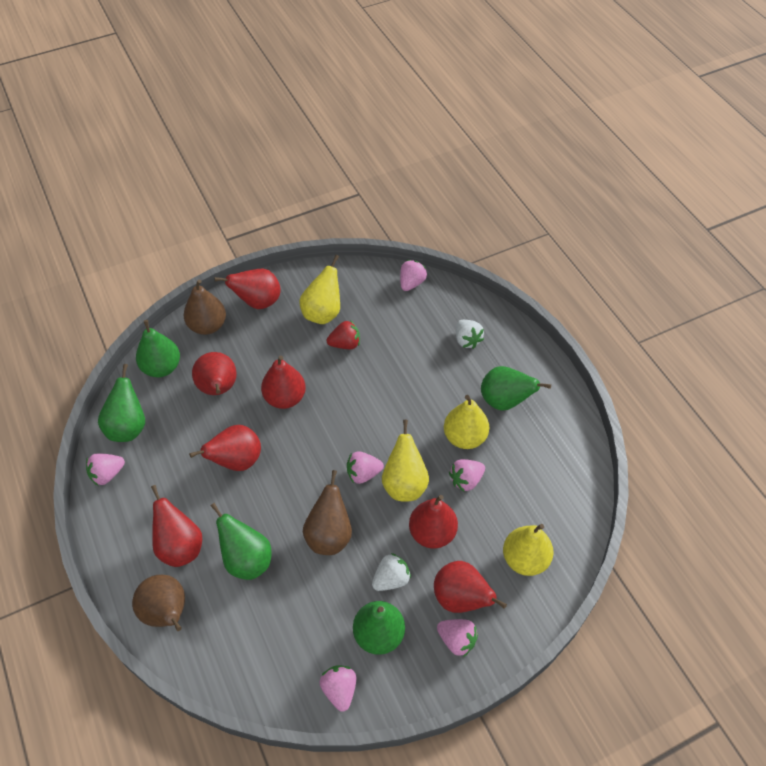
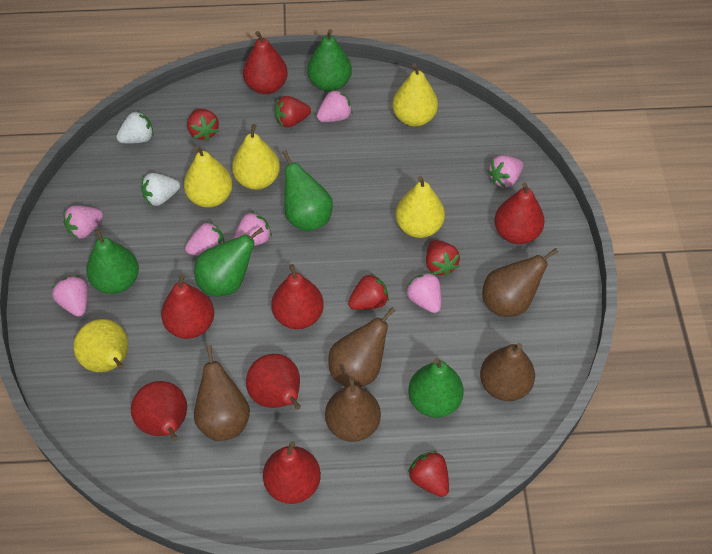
brown pear: 3 -> 5
pink strawberry: 6 -> 7
red strawberry: 1 -> 5
yellow pear: 4 -> 5

